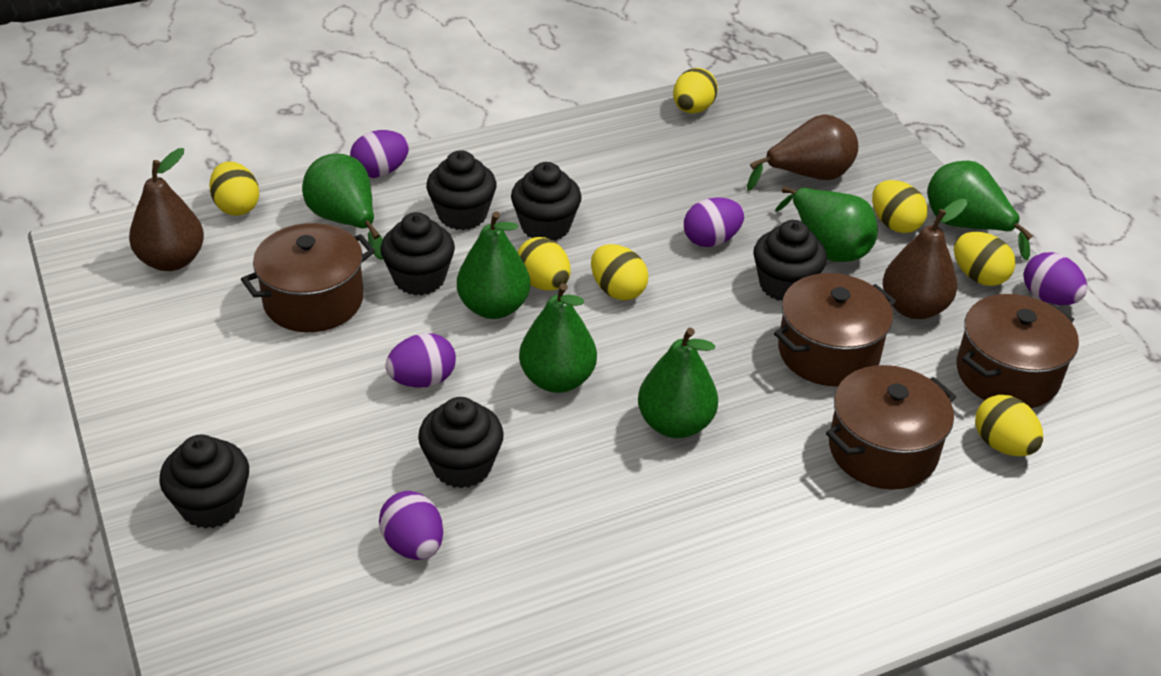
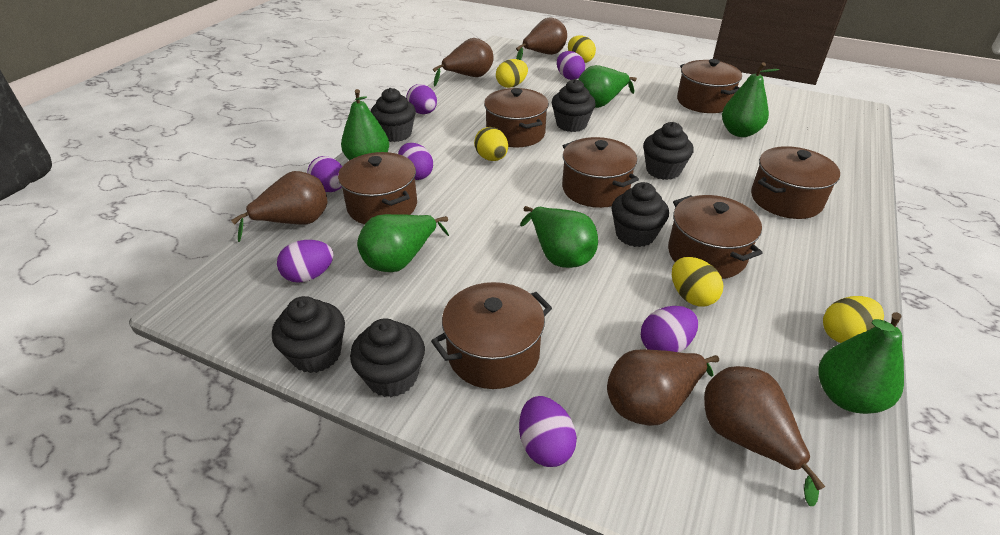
brown pear: 3 -> 5
brown pot: 4 -> 7
purple egg: 5 -> 7
yellow egg: 7 -> 5

